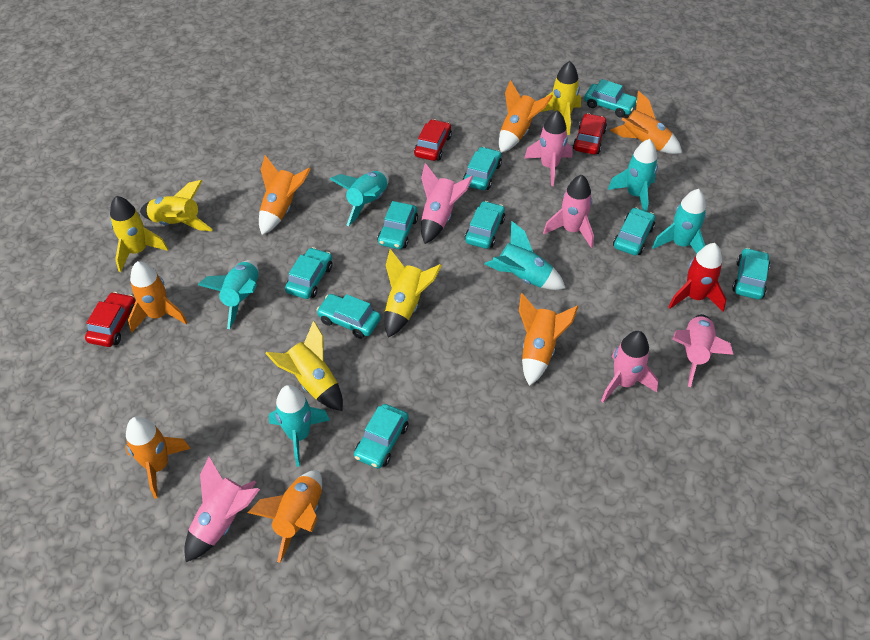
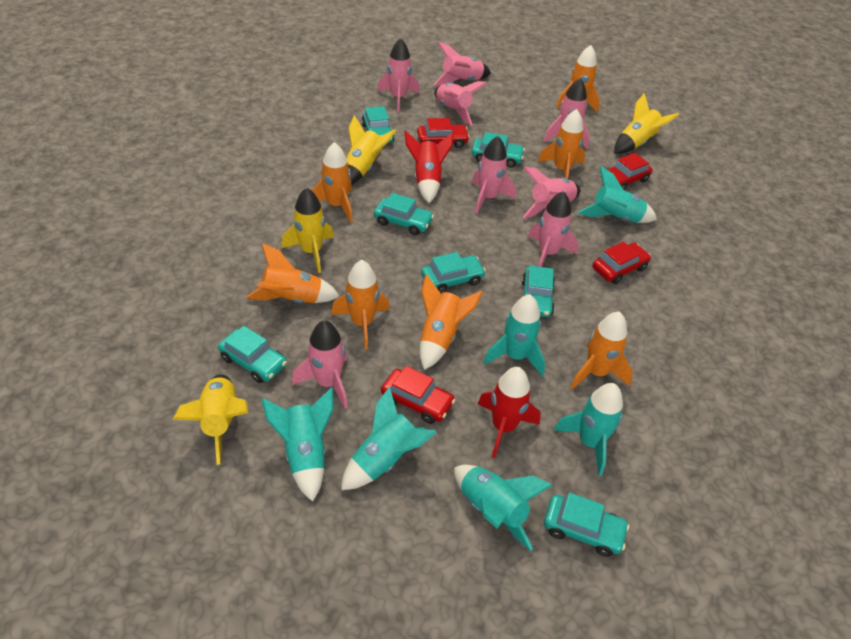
pink rocket: 6 -> 8
red car: 3 -> 4
red rocket: 1 -> 2
turquoise car: 9 -> 7
yellow rocket: 5 -> 4

